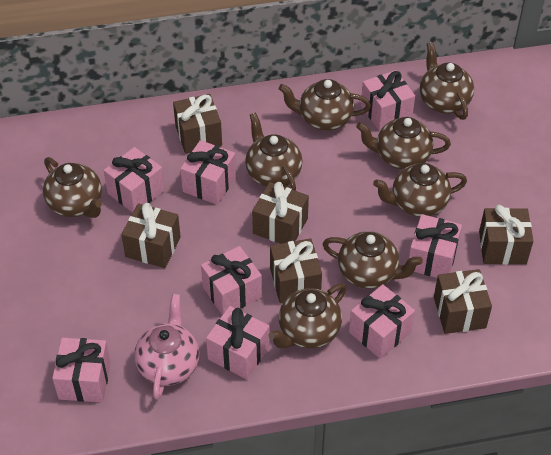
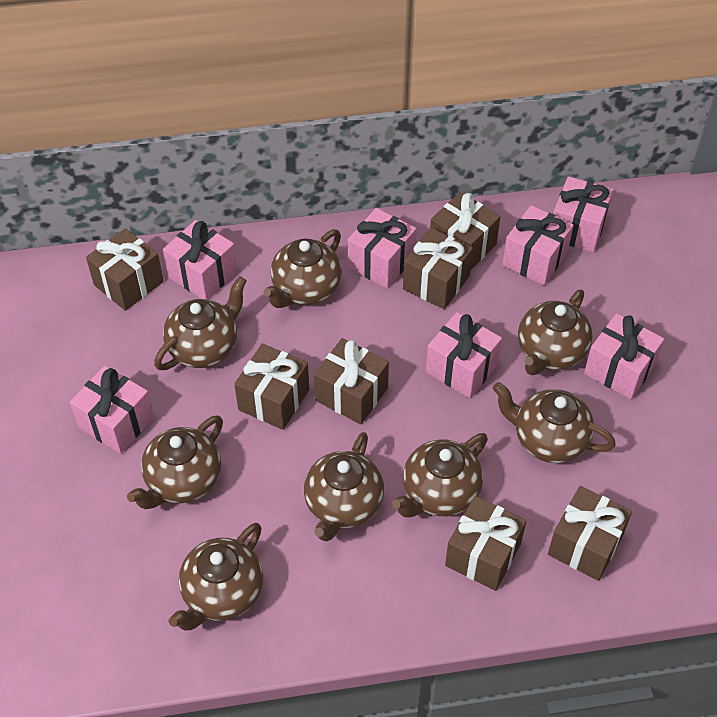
brown gift: 6 -> 7
pink gift: 8 -> 7
pink teapot: 1 -> 0

